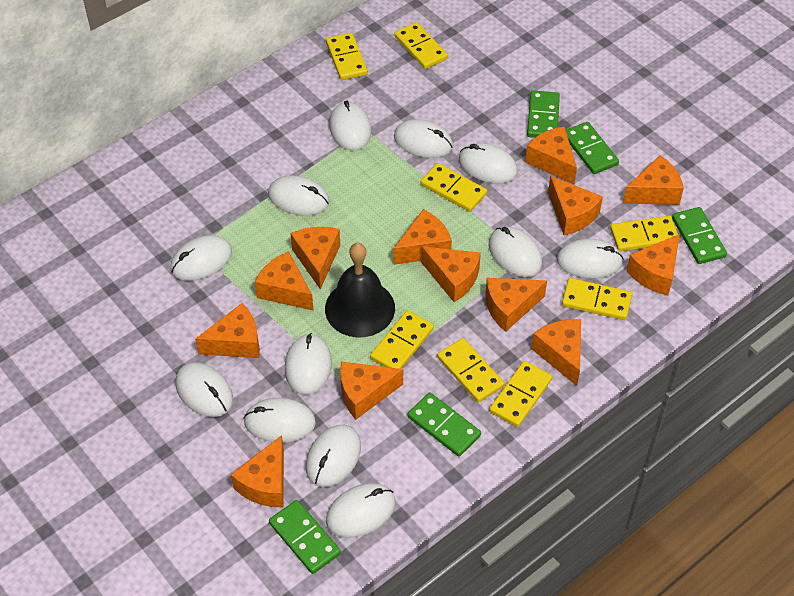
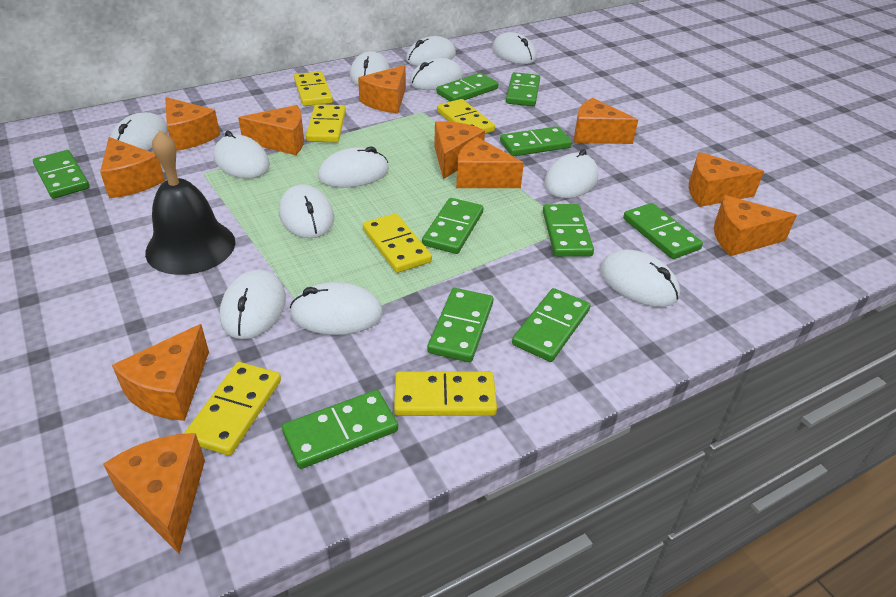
green domino: 5 -> 10
orange cheese: 13 -> 11
yellow domino: 8 -> 6

